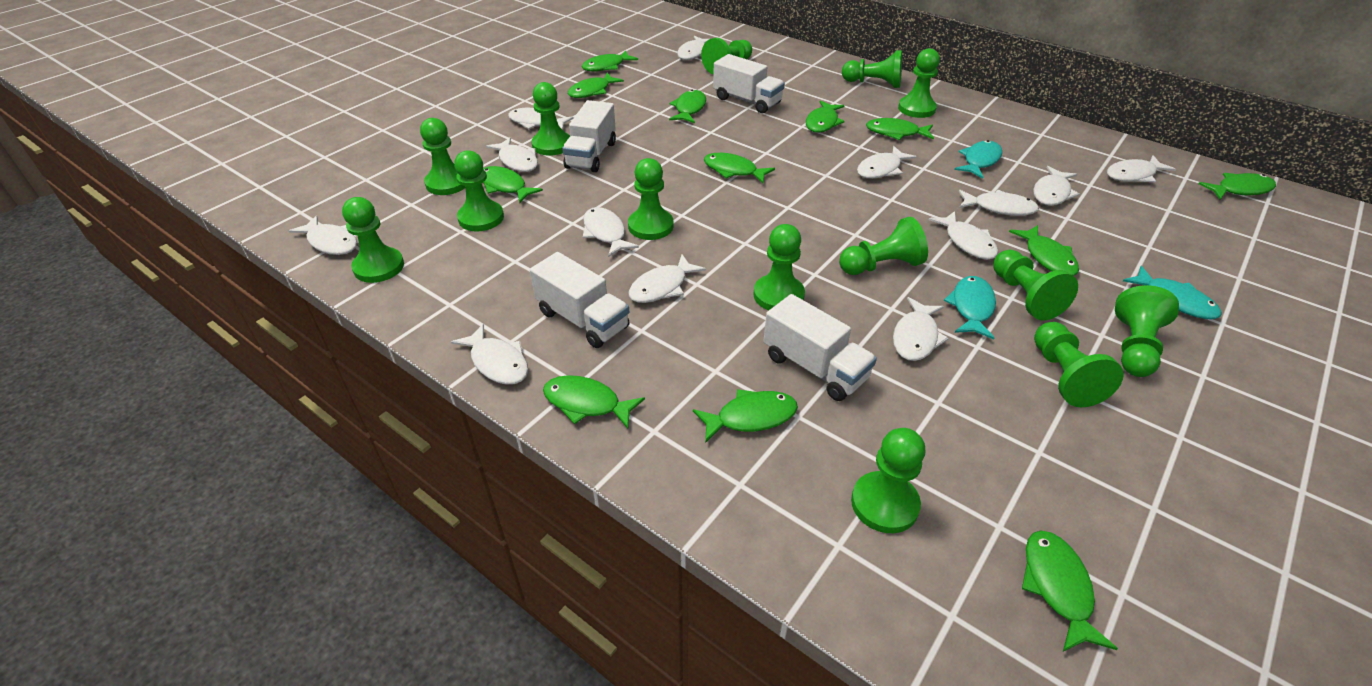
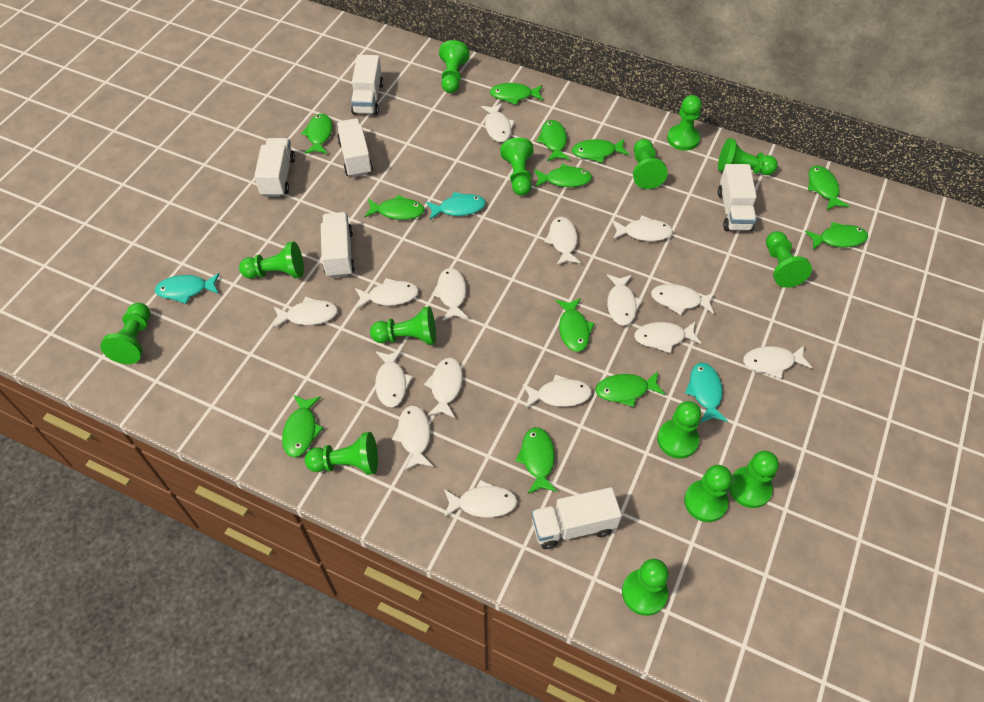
white fish: 13 -> 15
white truck: 4 -> 6

